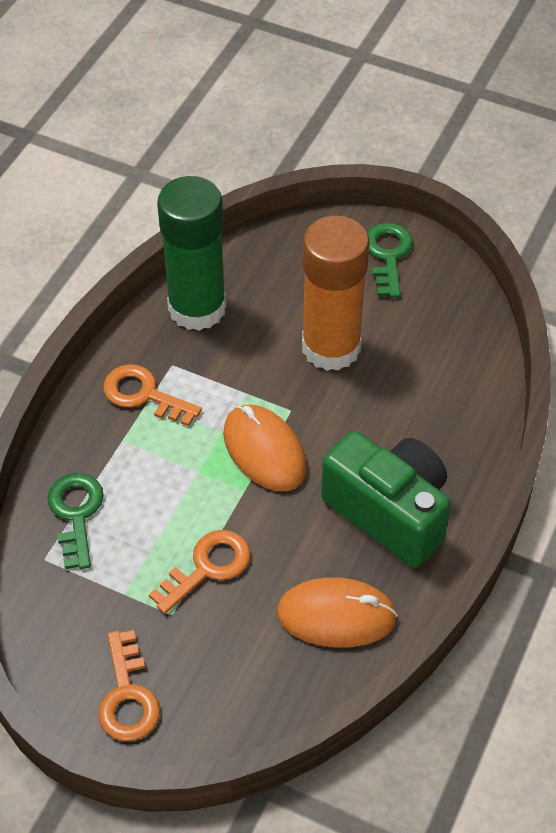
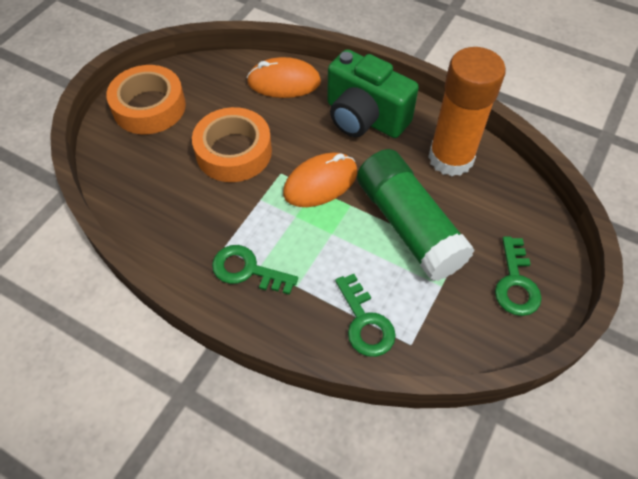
green key: 2 -> 3
orange key: 3 -> 0
orange tape: 0 -> 2

